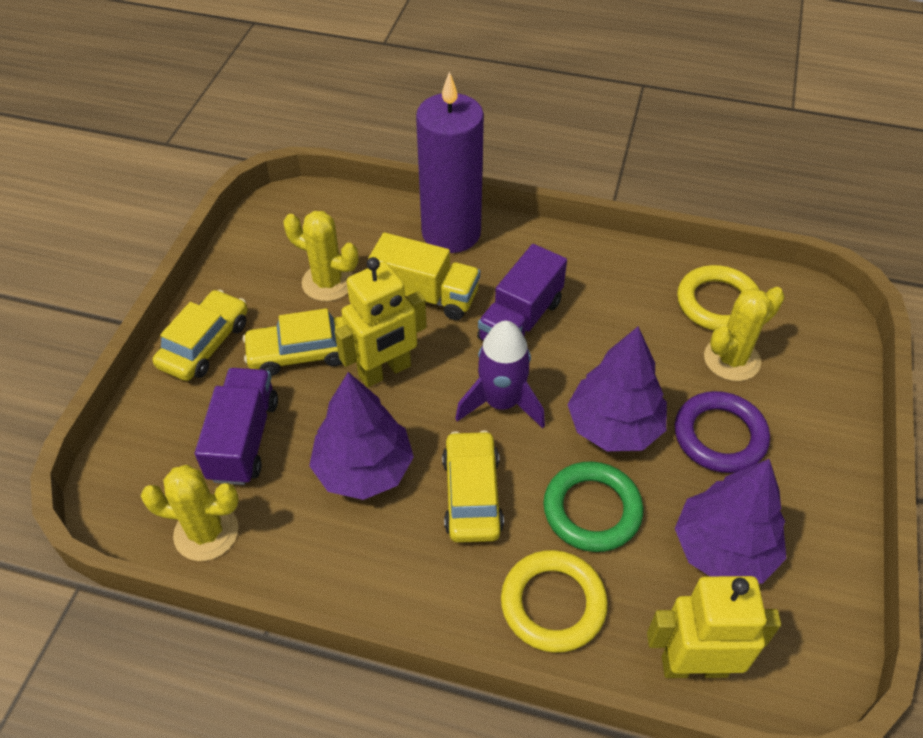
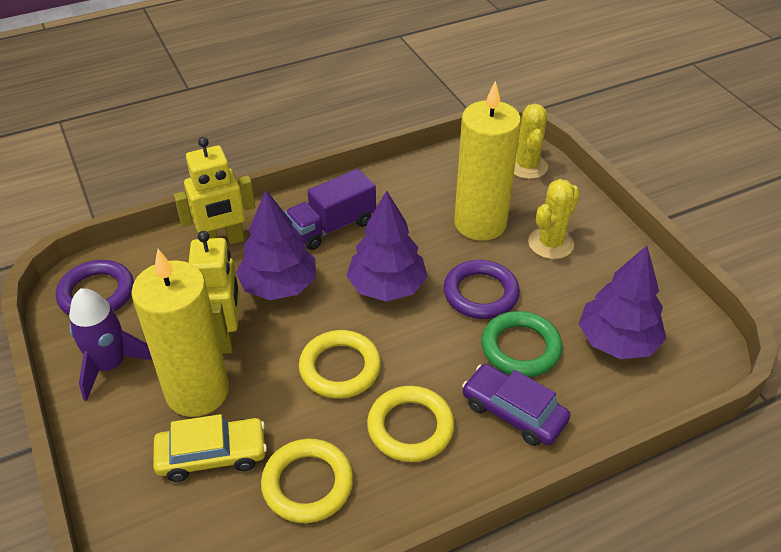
purple candle: 1 -> 0
purple car: 0 -> 1
purple ring: 1 -> 2
purple truck: 2 -> 1
yellow cactus: 3 -> 2
yellow candle: 0 -> 2
yellow car: 3 -> 1
yellow ring: 2 -> 3
yellow truck: 1 -> 0

